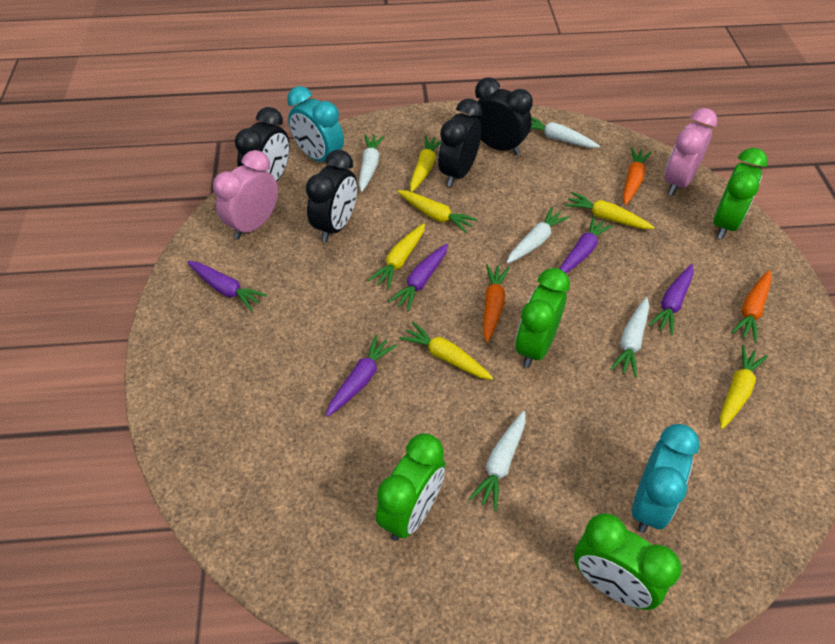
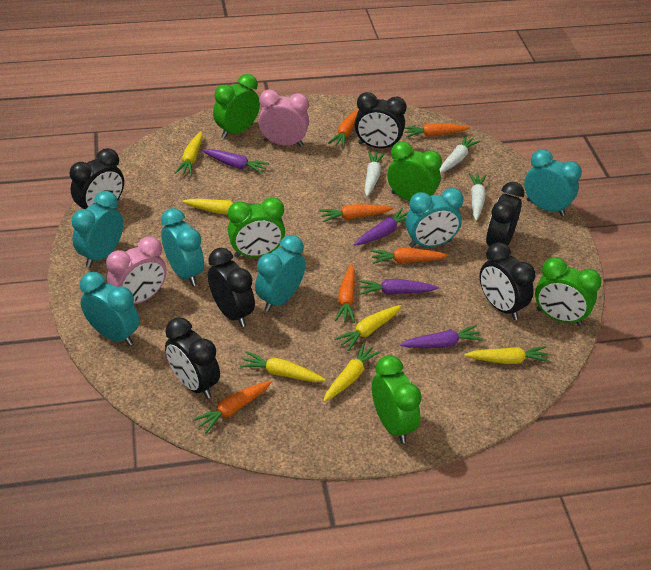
black clock: 4 -> 6
green clock: 4 -> 5
orange carrot: 3 -> 6
purple carrot: 5 -> 4
turquoise clock: 2 -> 6
white carrot: 5 -> 3

